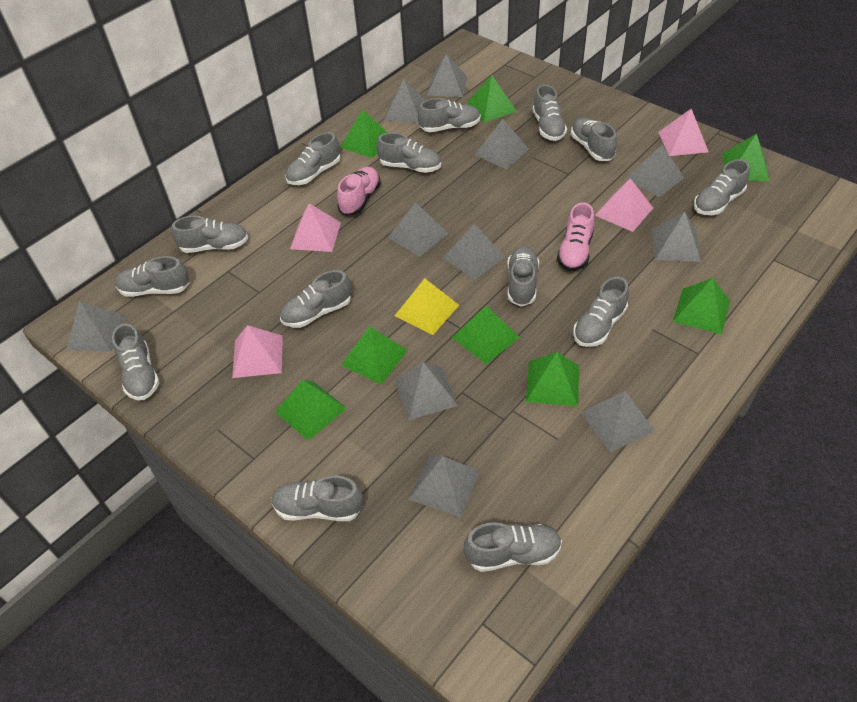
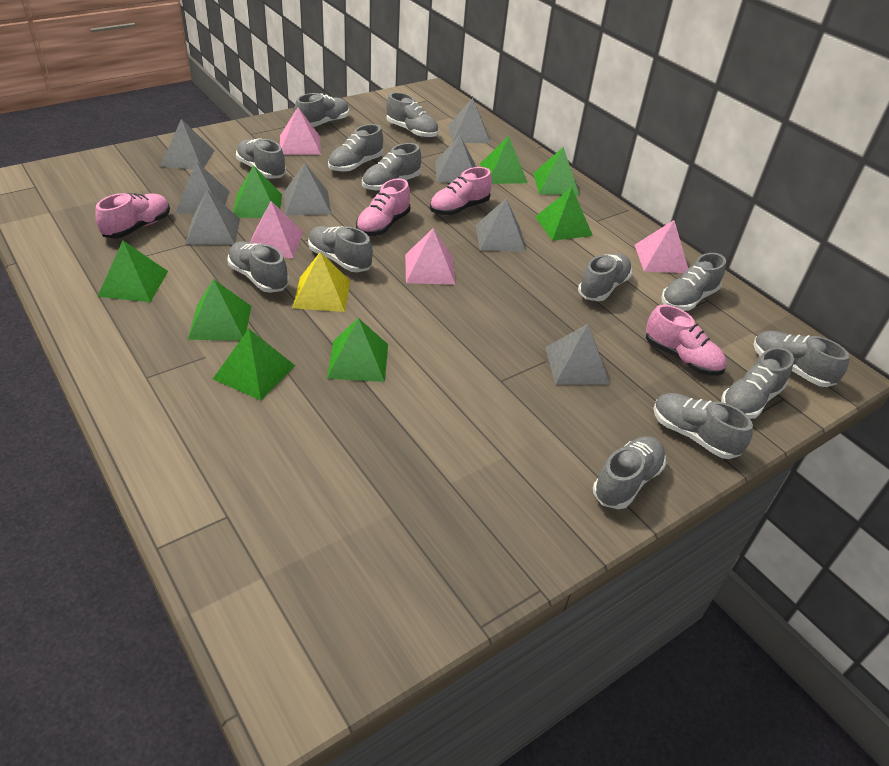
grey pyramid: 11 -> 8
grey shoe: 14 -> 13
pink shoe: 2 -> 4

